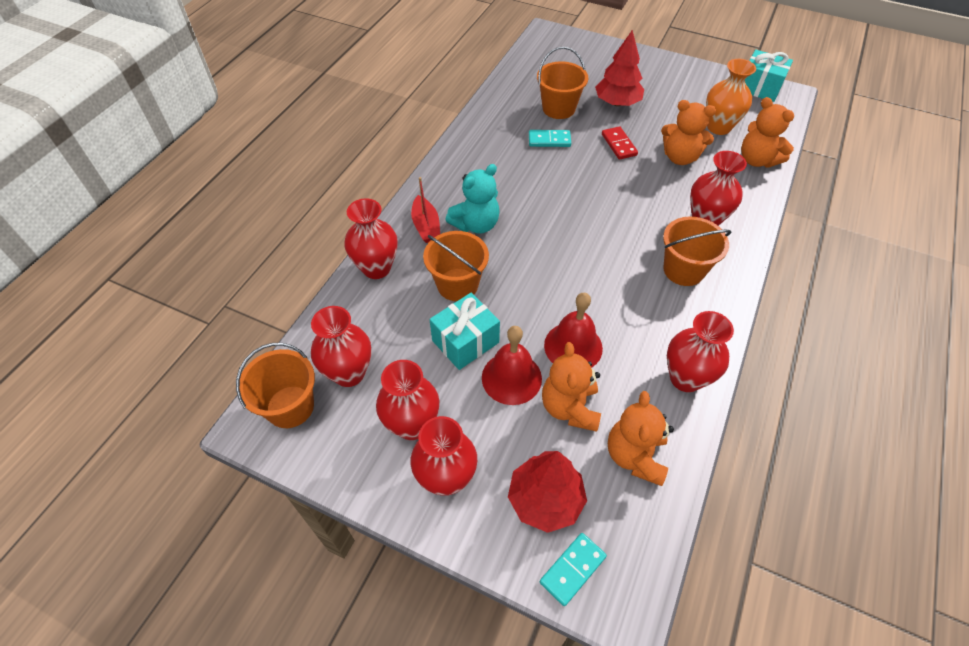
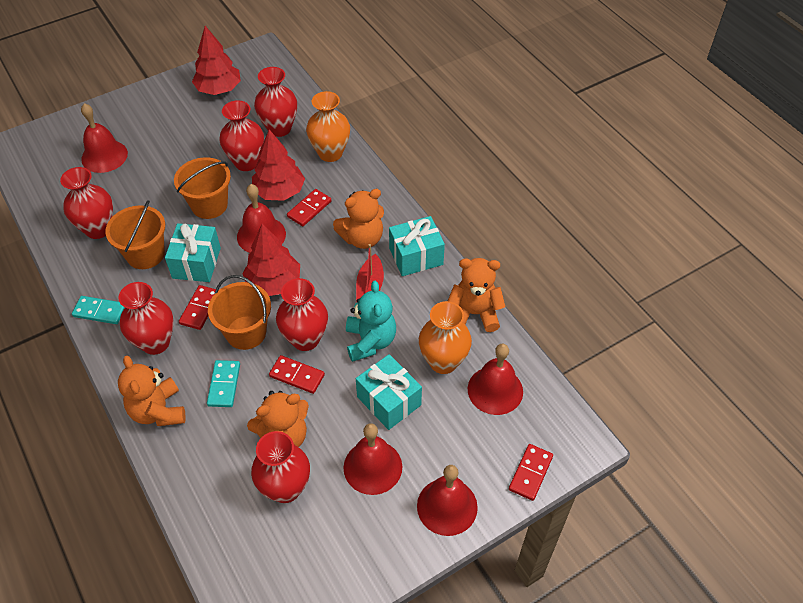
orange bucket: 4 -> 3
orange vase: 1 -> 2
red bell: 2 -> 5
red domino: 1 -> 4
red tree: 2 -> 3
turquoise gift: 2 -> 3

